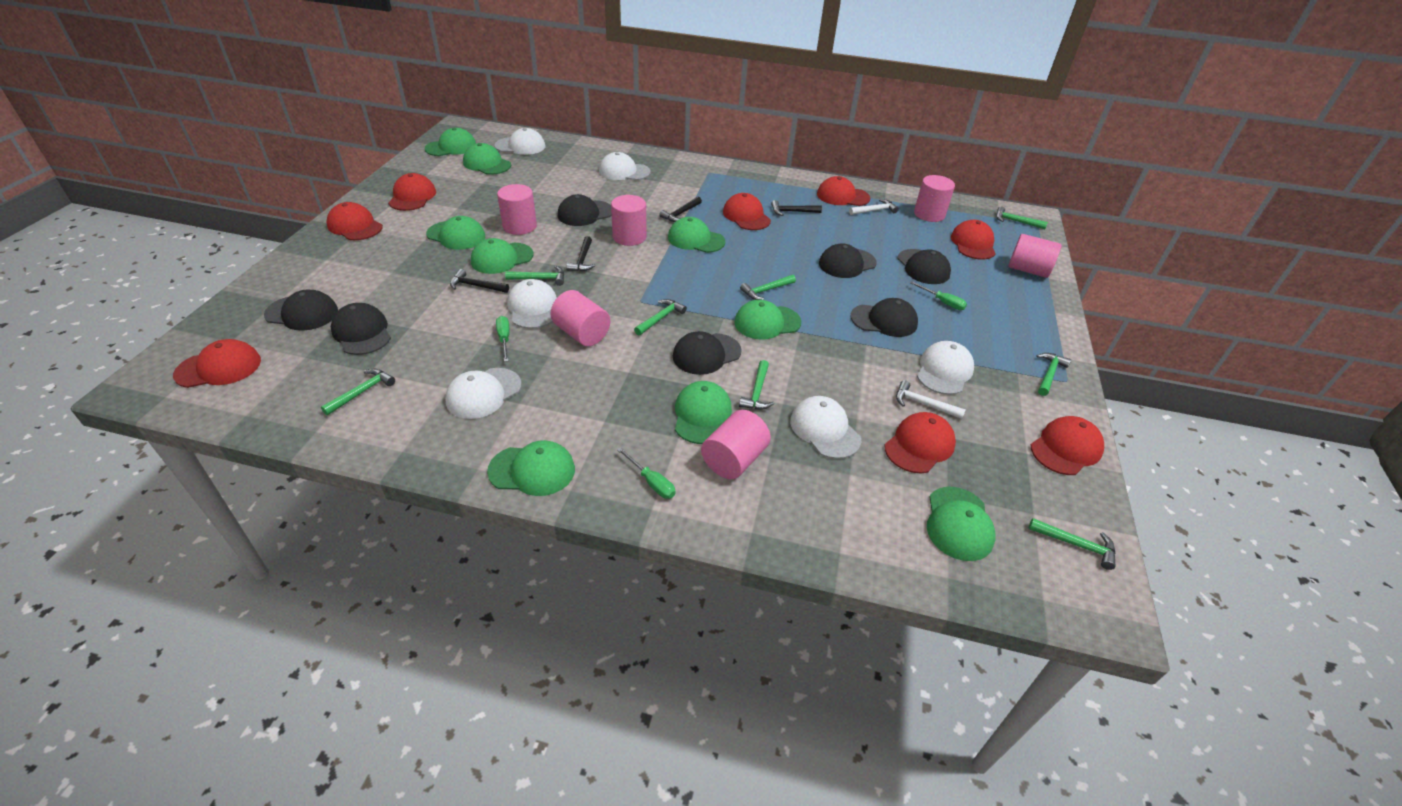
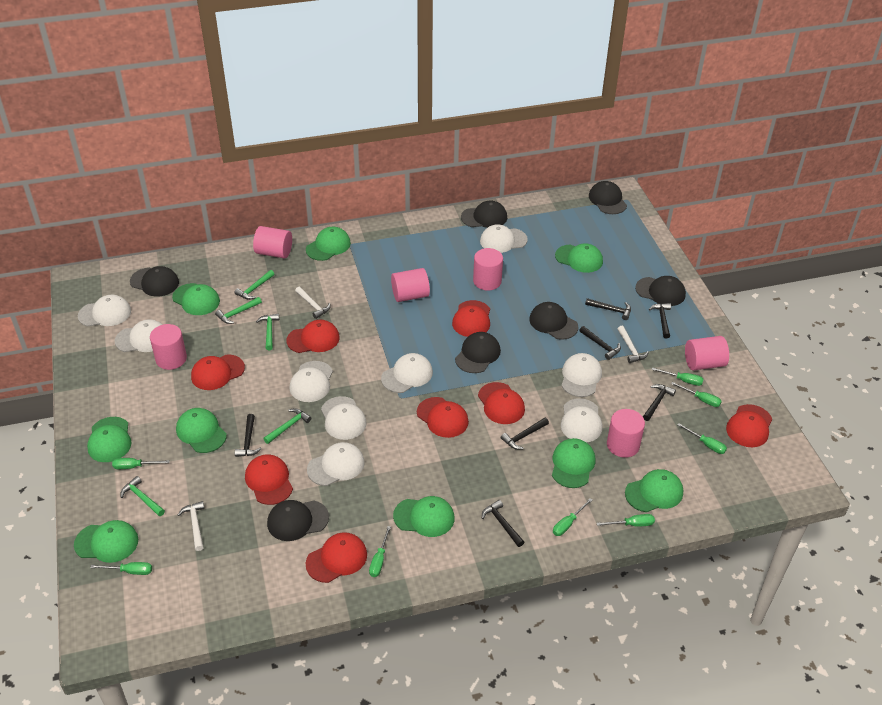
black hammer: 4 -> 7
green hammer: 8 -> 5
green screwdriver: 3 -> 8
white cap: 6 -> 9
white hammer: 2 -> 3

